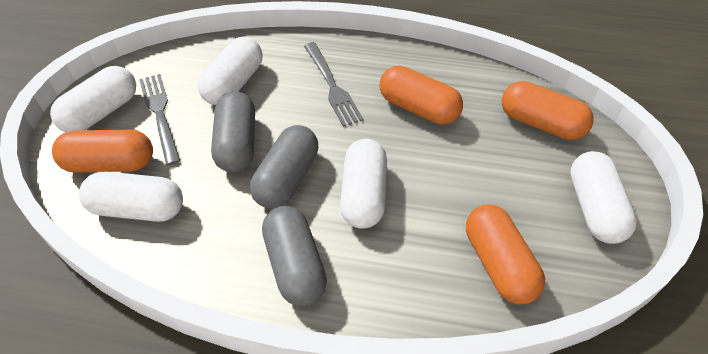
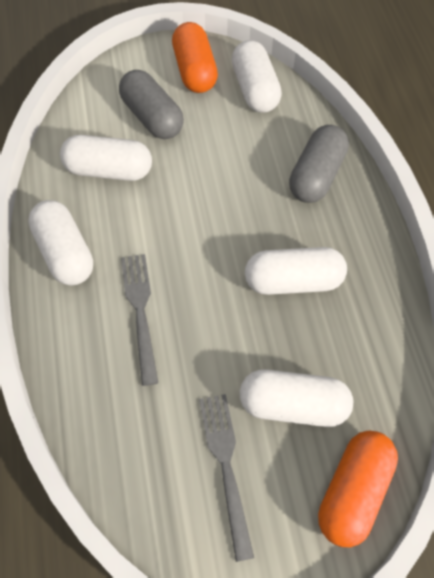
grey capsule: 3 -> 2
orange capsule: 4 -> 2

